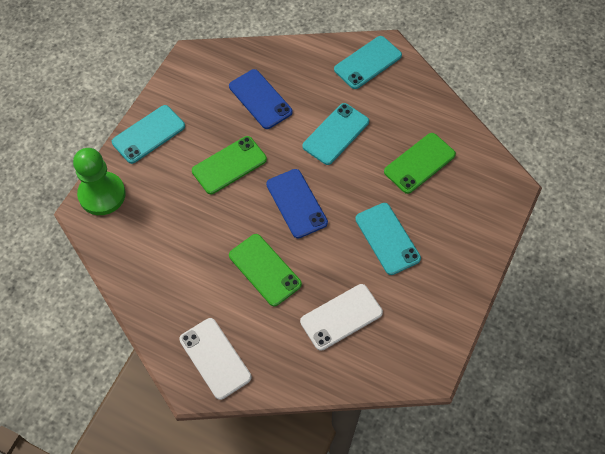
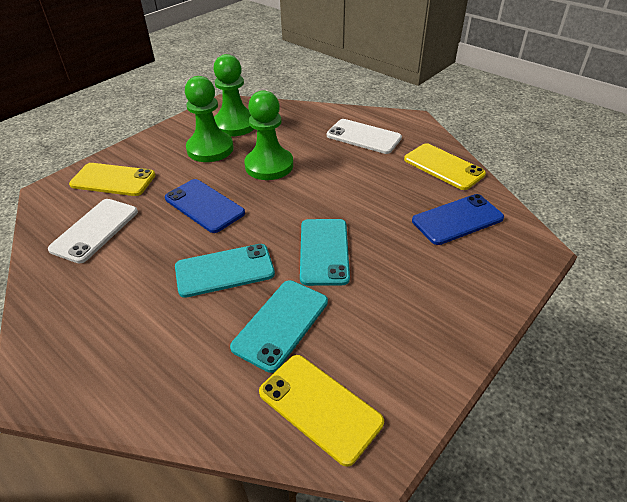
green pawn: 1 -> 3
green phone: 3 -> 0
turquoise phone: 4 -> 3
yellow phone: 0 -> 3

